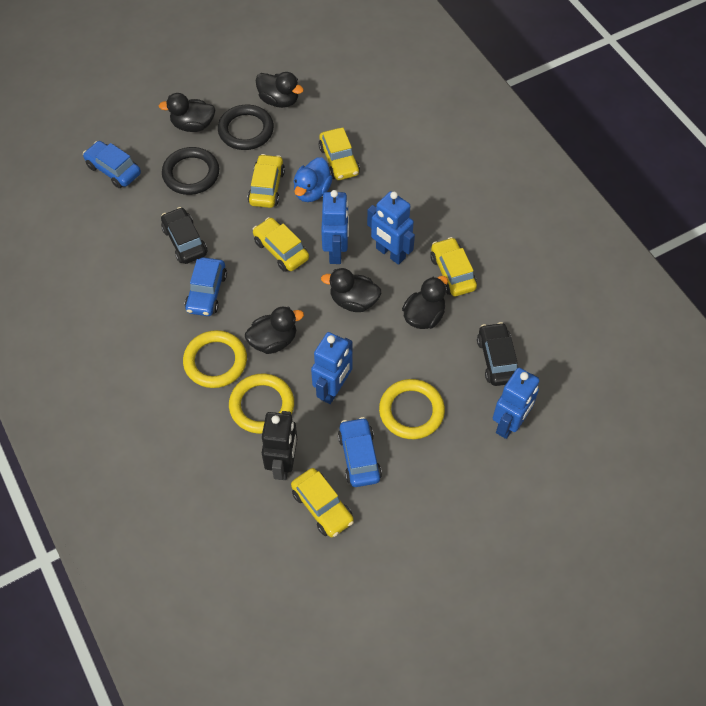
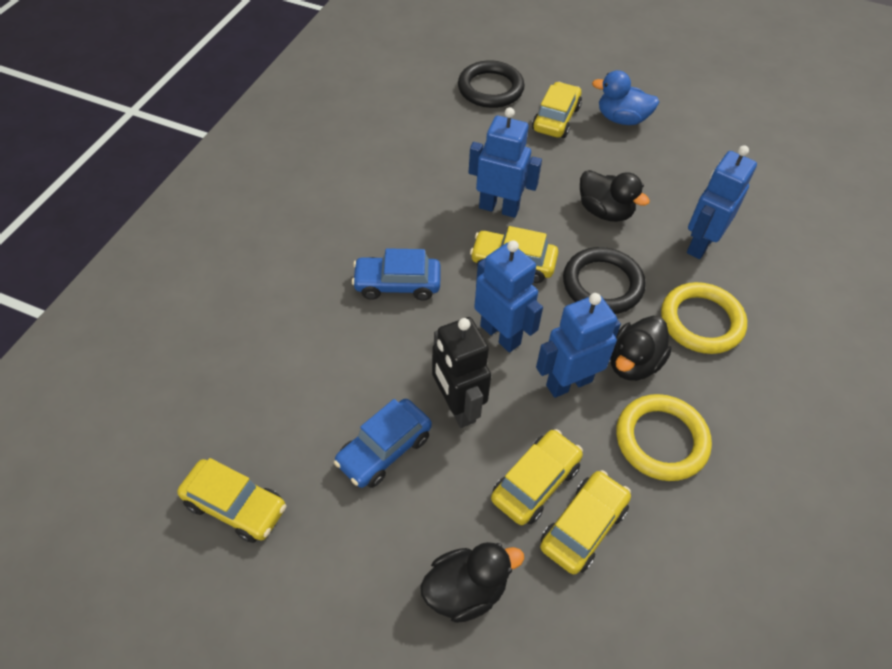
black car: 2 -> 0
black duck: 5 -> 3
blue car: 3 -> 2
yellow ring: 3 -> 2

